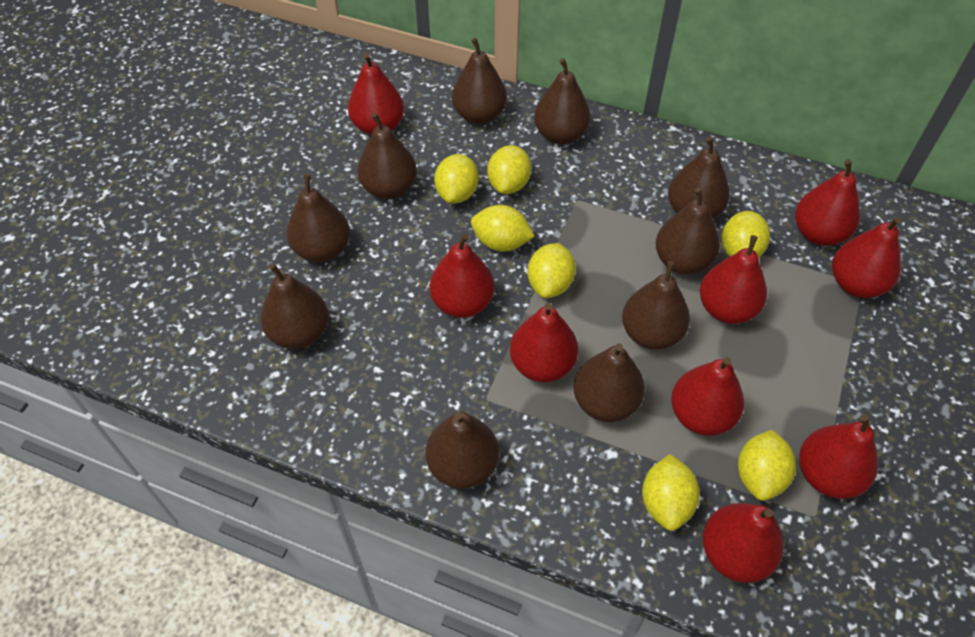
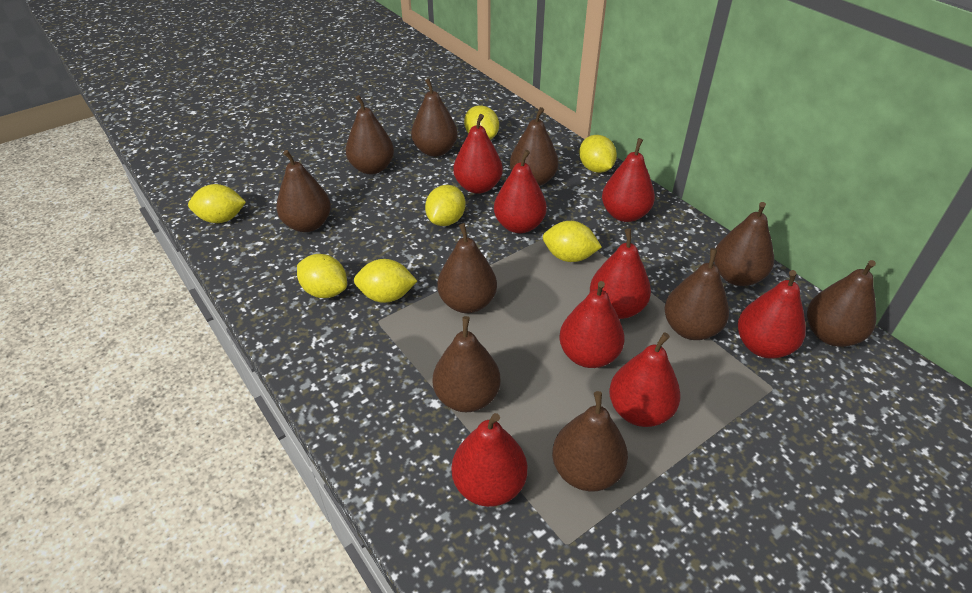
red pear: 9 -> 8

